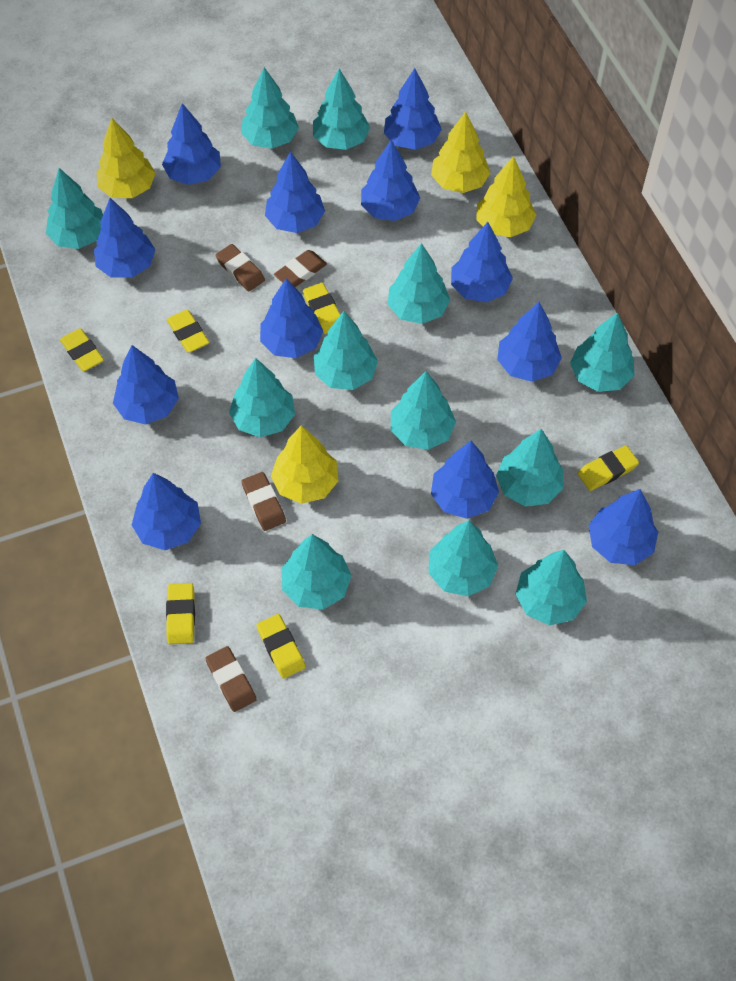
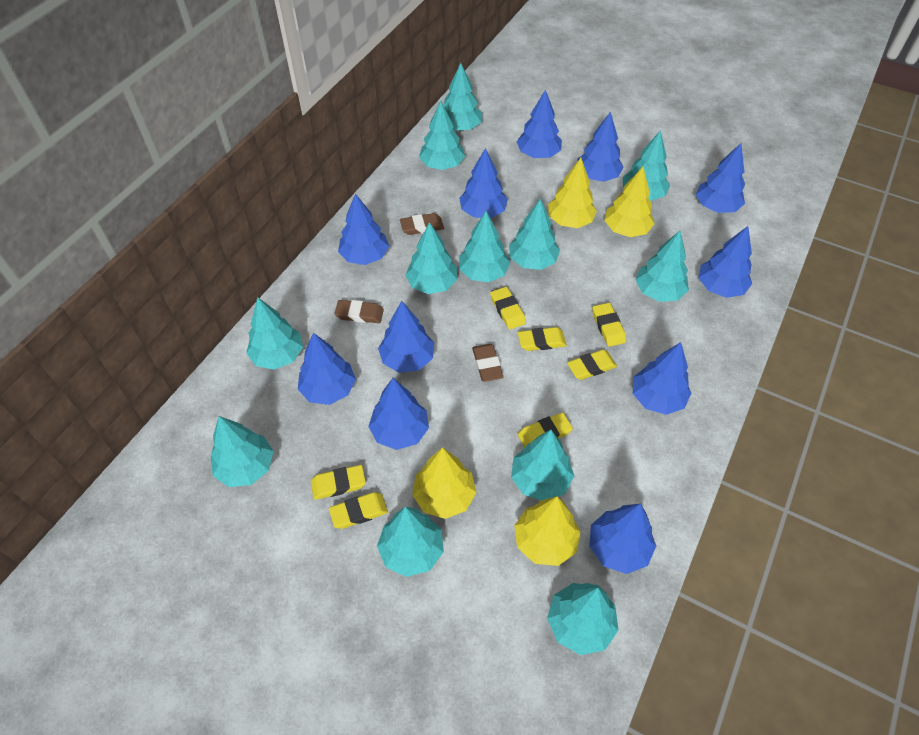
blue tree: 12 -> 11
brown eraser: 4 -> 3
yellow eraser: 6 -> 7

